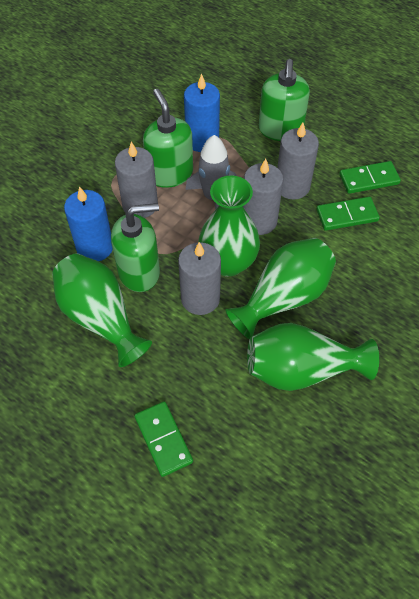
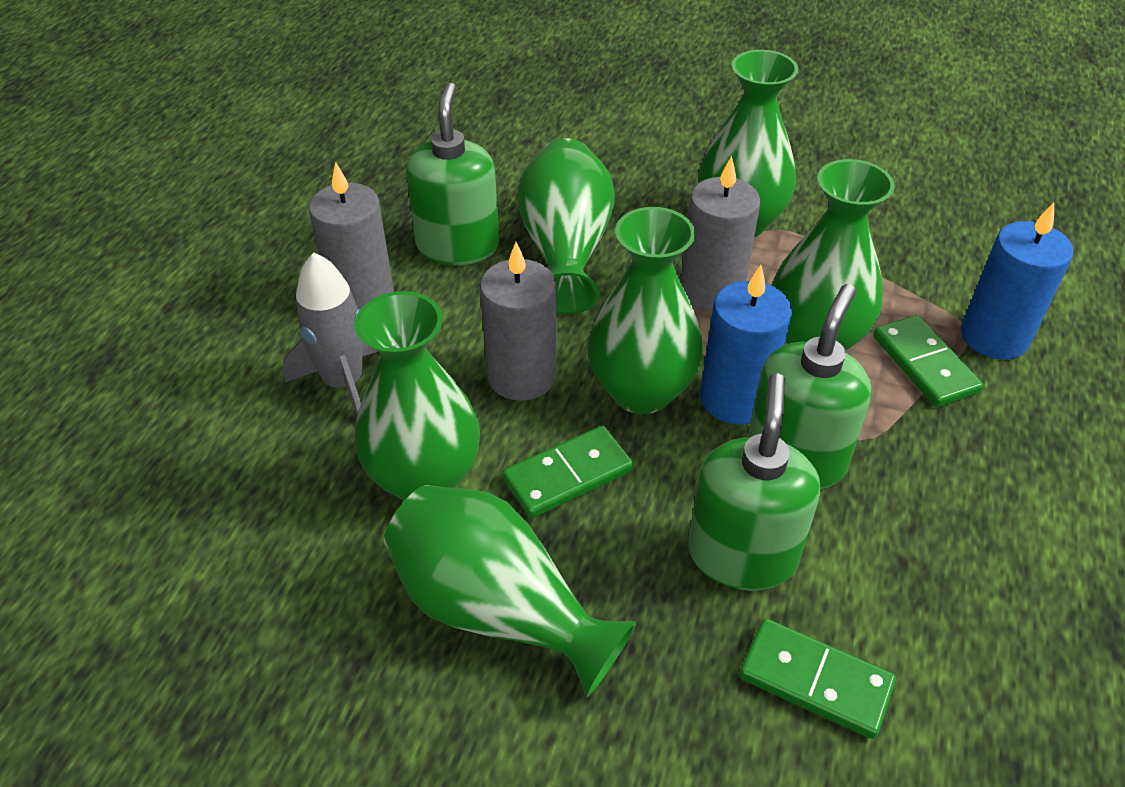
green vase: 4 -> 6
grey candle: 4 -> 3

